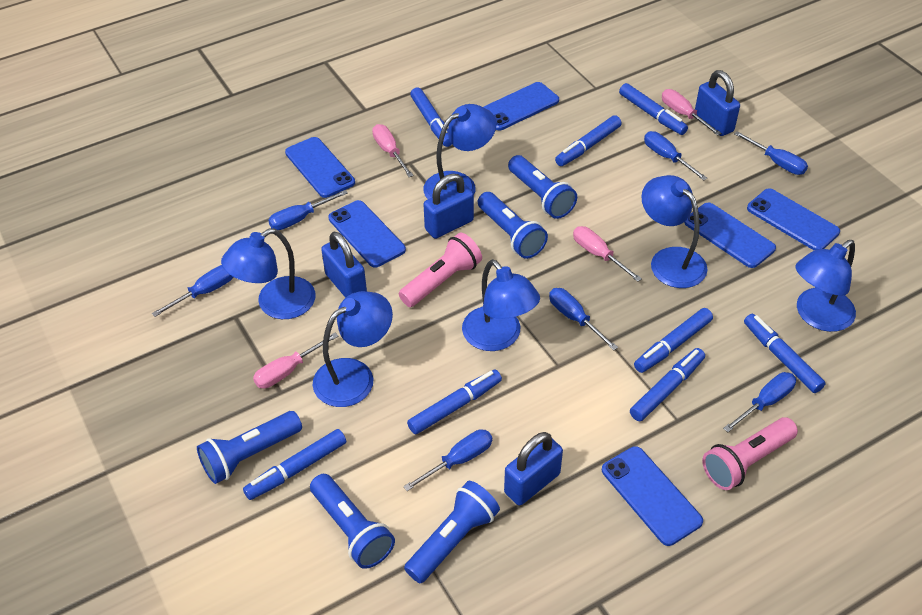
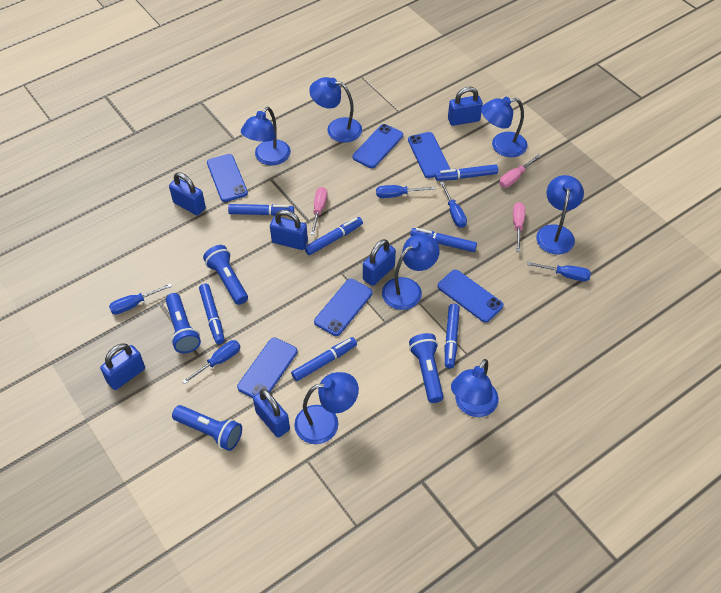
blue flashlight: 5 -> 4
blue lamp: 6 -> 7
blue marker: 8 -> 7
blue padlock: 4 -> 6
blue screwdriver: 7 -> 5
pink flashlight: 2 -> 0
pink screwdriver: 4 -> 3

